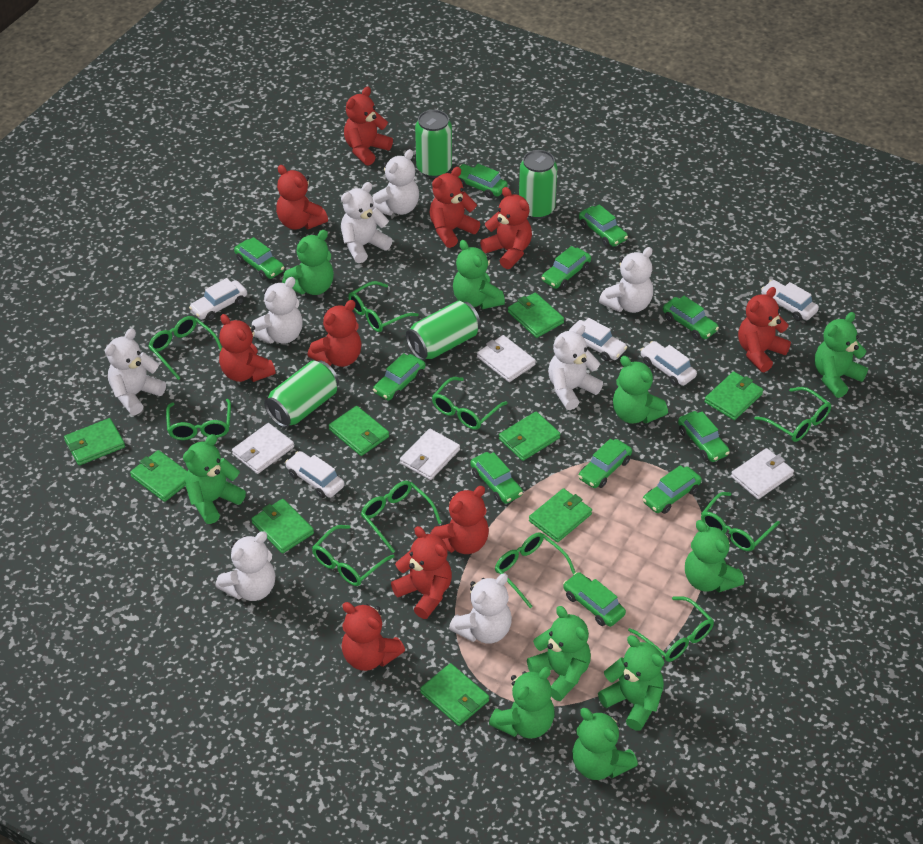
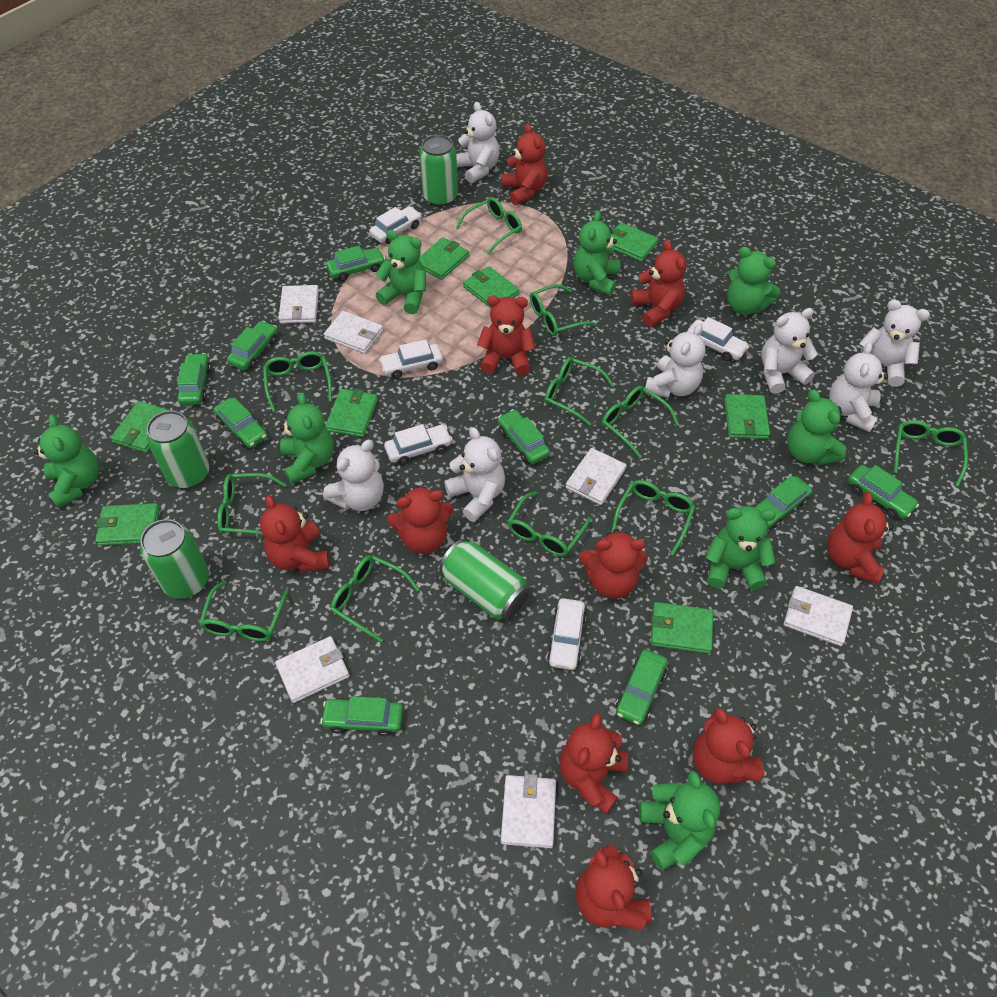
green car: 11 -> 9
green glasses: 10 -> 11
green teddy bear: 10 -> 8
green wallet: 9 -> 8
white teddy bear: 8 -> 7
white wallet: 4 -> 6

